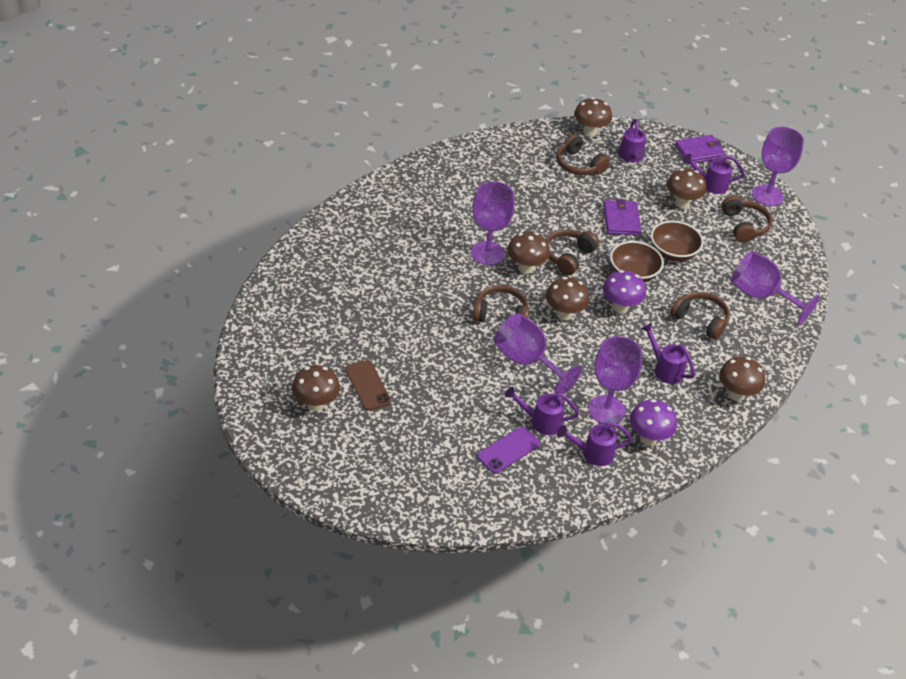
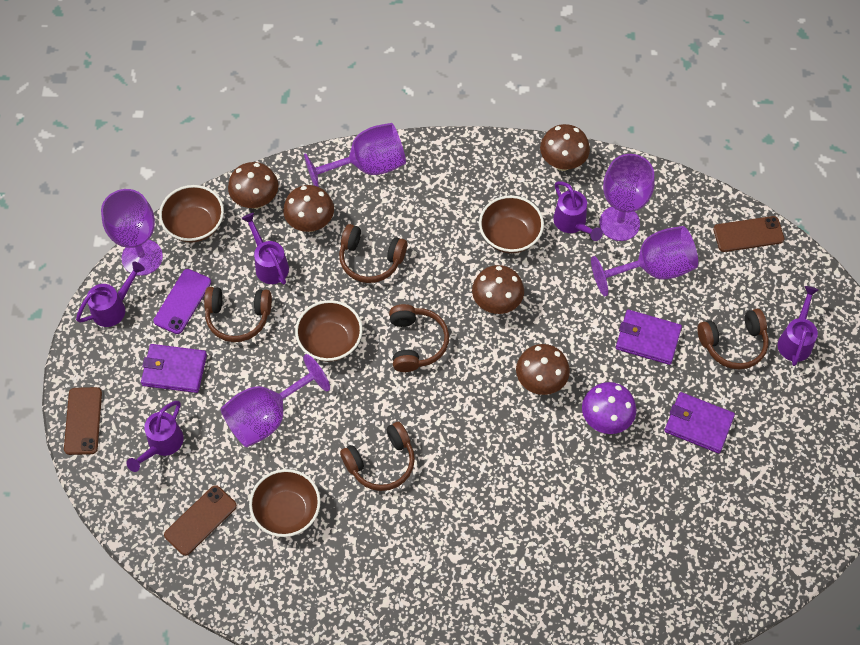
brown bowl: 2 -> 4
brown mushroom: 6 -> 5
brown phone: 1 -> 3
purple mushroom: 2 -> 1
purple wallet: 2 -> 3

